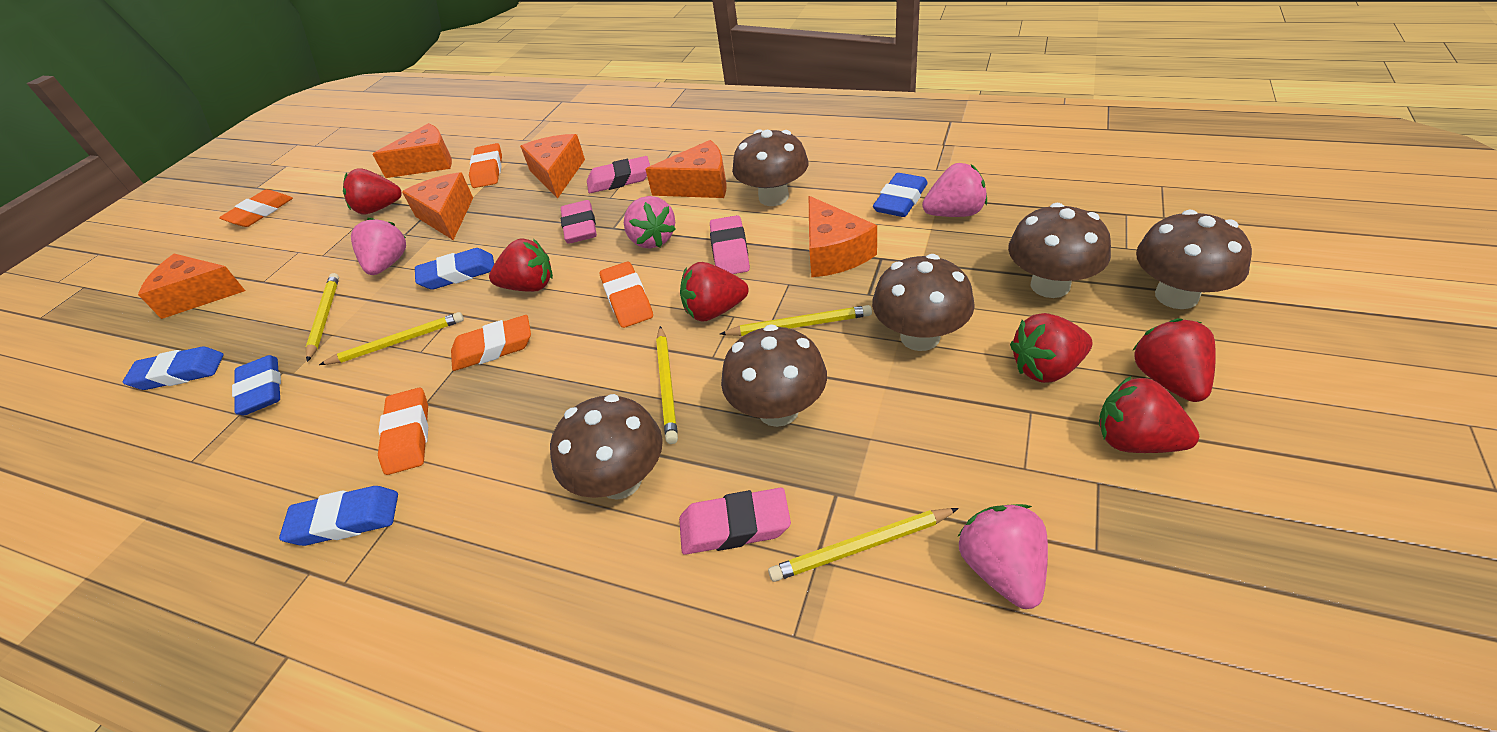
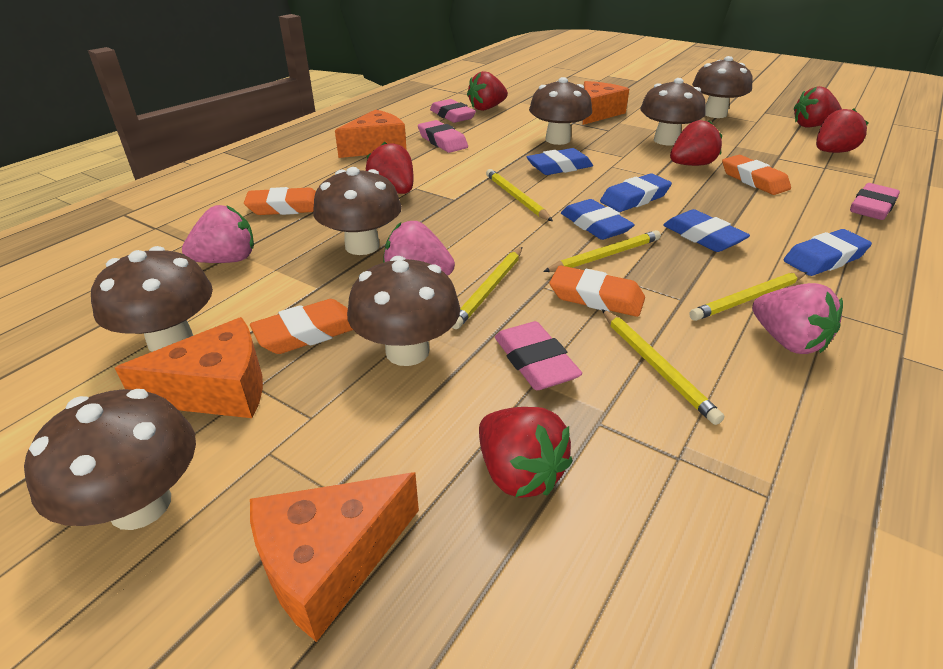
brown mushroom: 6 -> 7
orange cheese: 6 -> 4
orange eraser: 5 -> 4
pink strawberry: 4 -> 3

